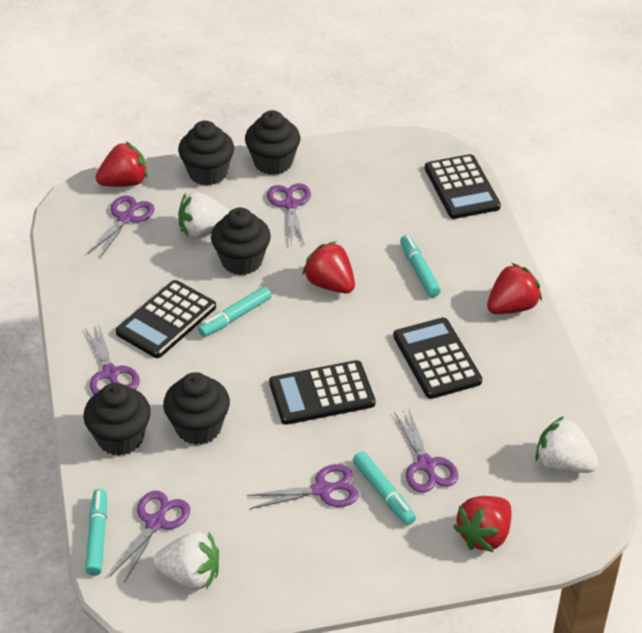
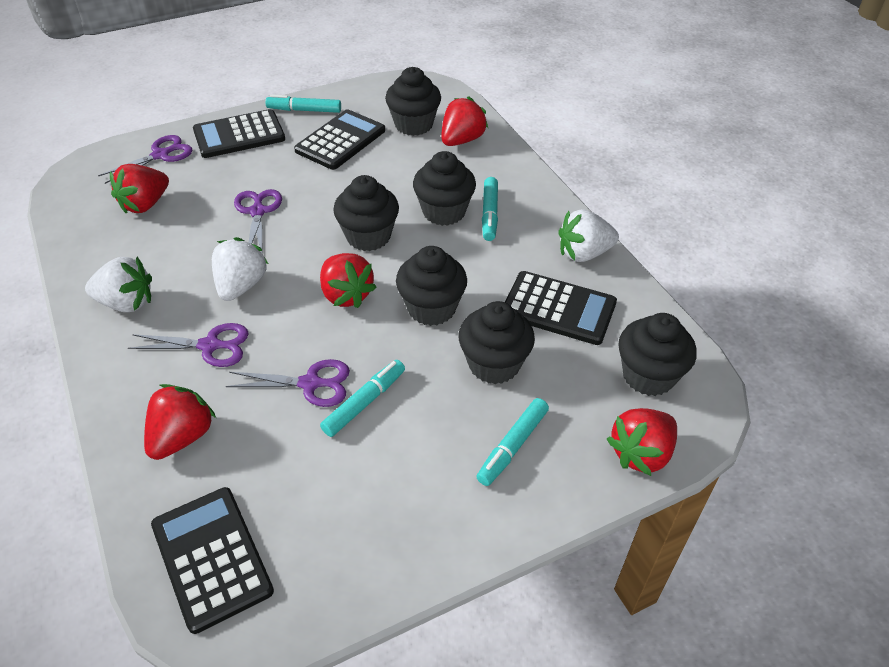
black cupcake: 5 -> 6
purple scissors: 6 -> 4
red strawberry: 4 -> 5

